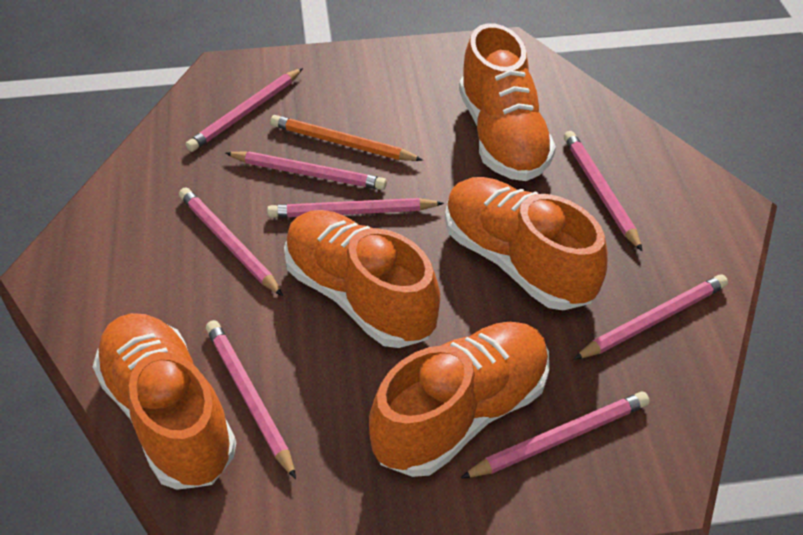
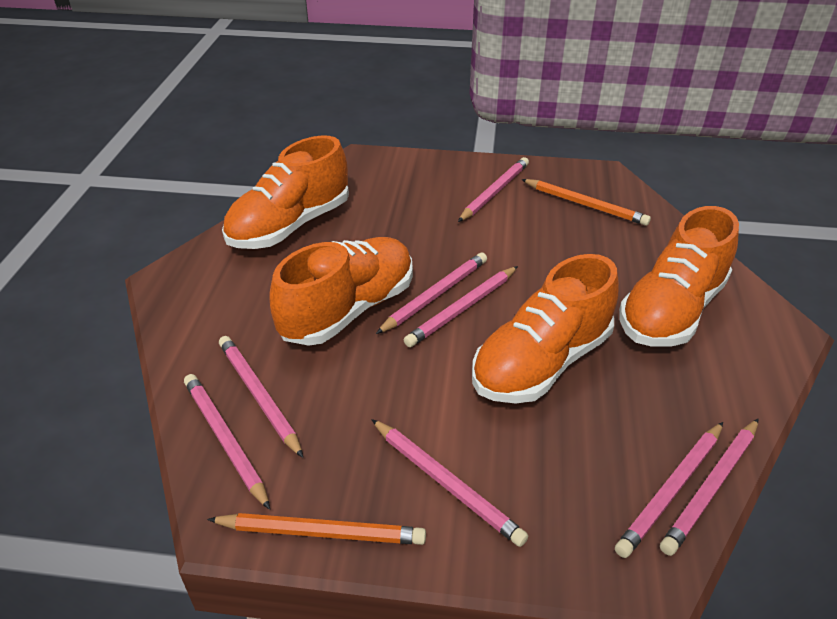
orange pencil: 1 -> 2
orange shoe: 5 -> 4

